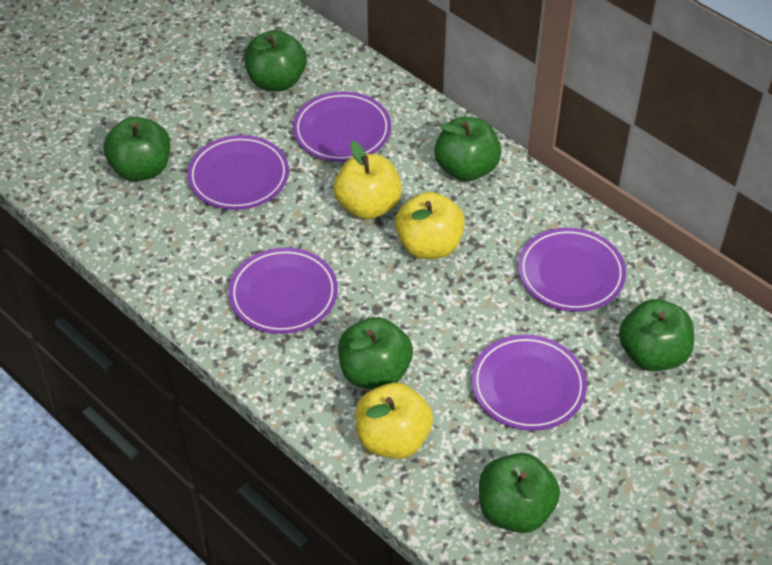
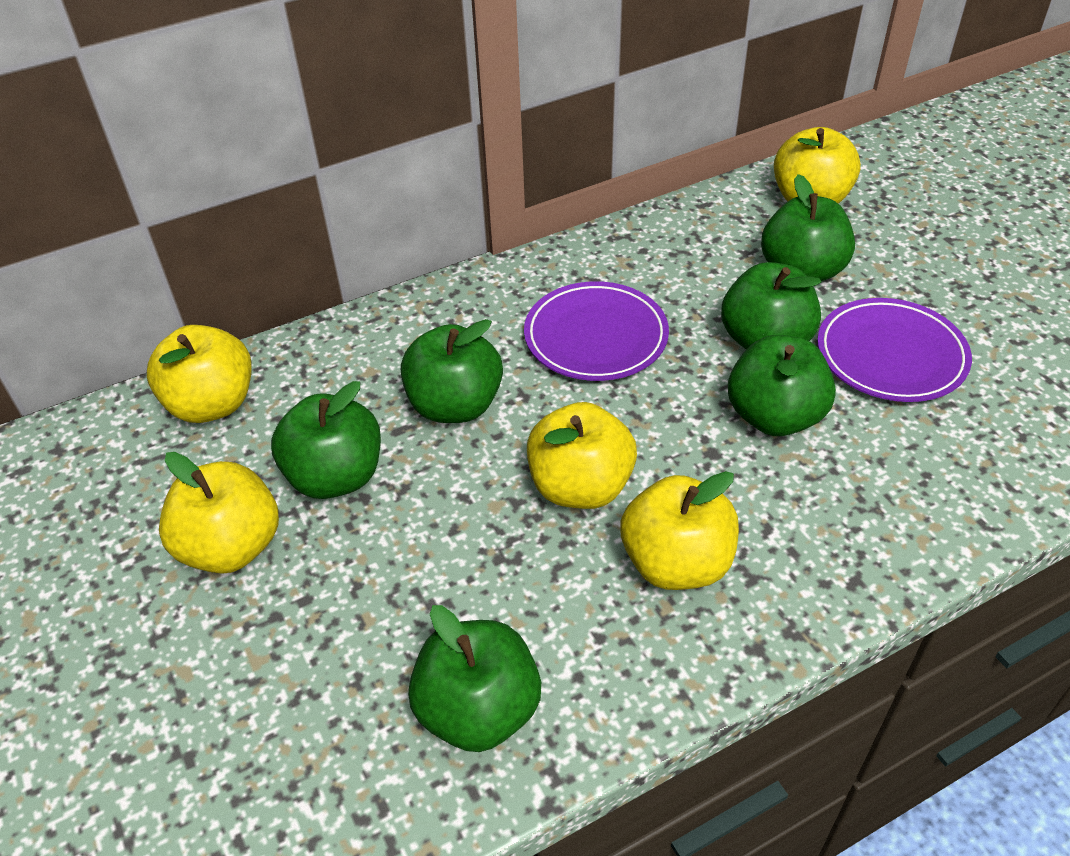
purple plate: 5 -> 2
yellow apple: 3 -> 5

